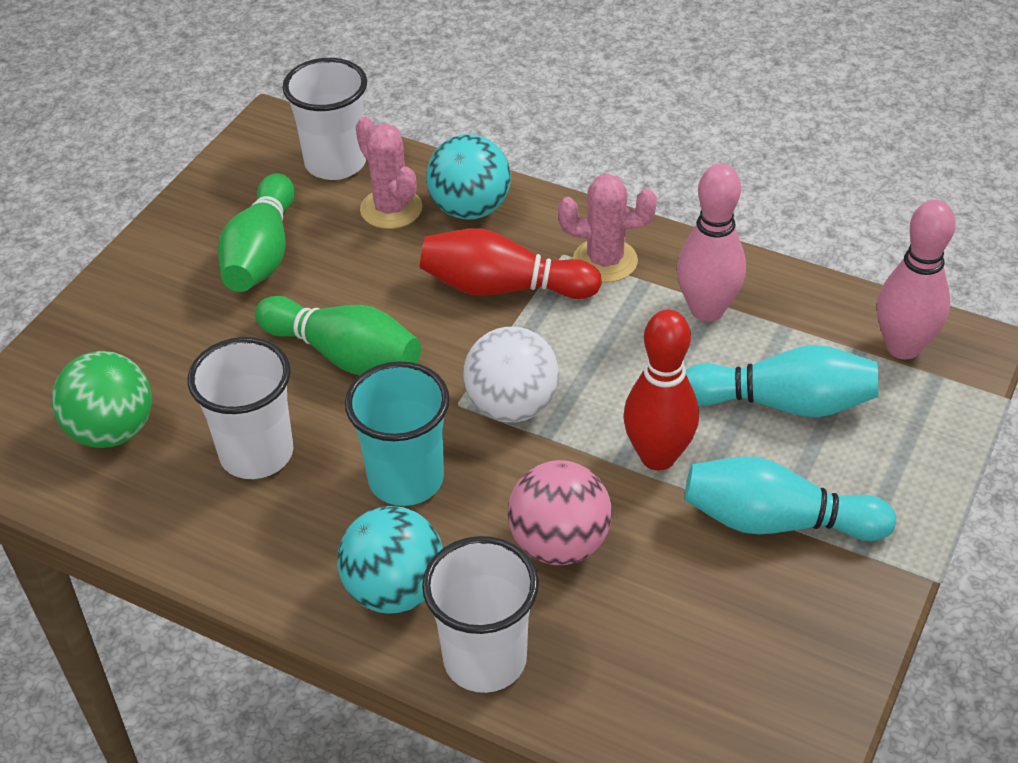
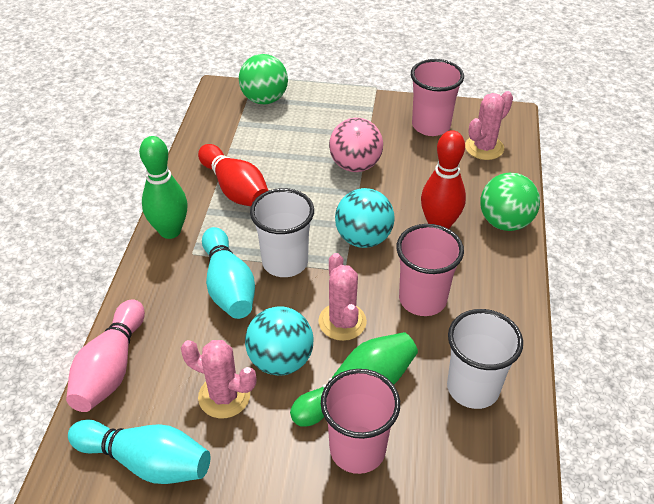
green ball: 1 -> 2
pink bowling pin: 2 -> 1
pink cactus: 2 -> 3
pink cup: 0 -> 3
turquoise cup: 1 -> 0
white ball: 1 -> 0
white cup: 3 -> 2

